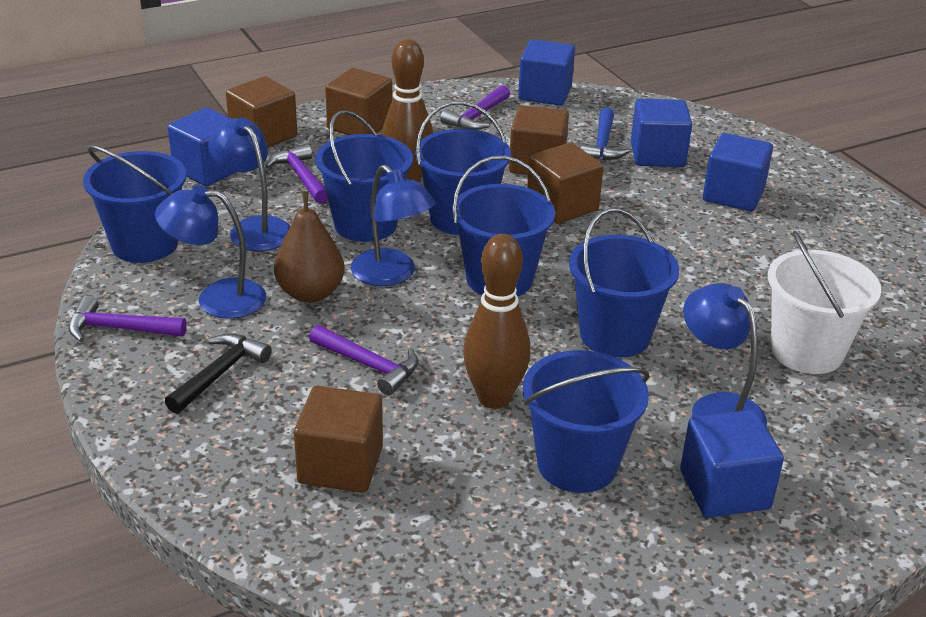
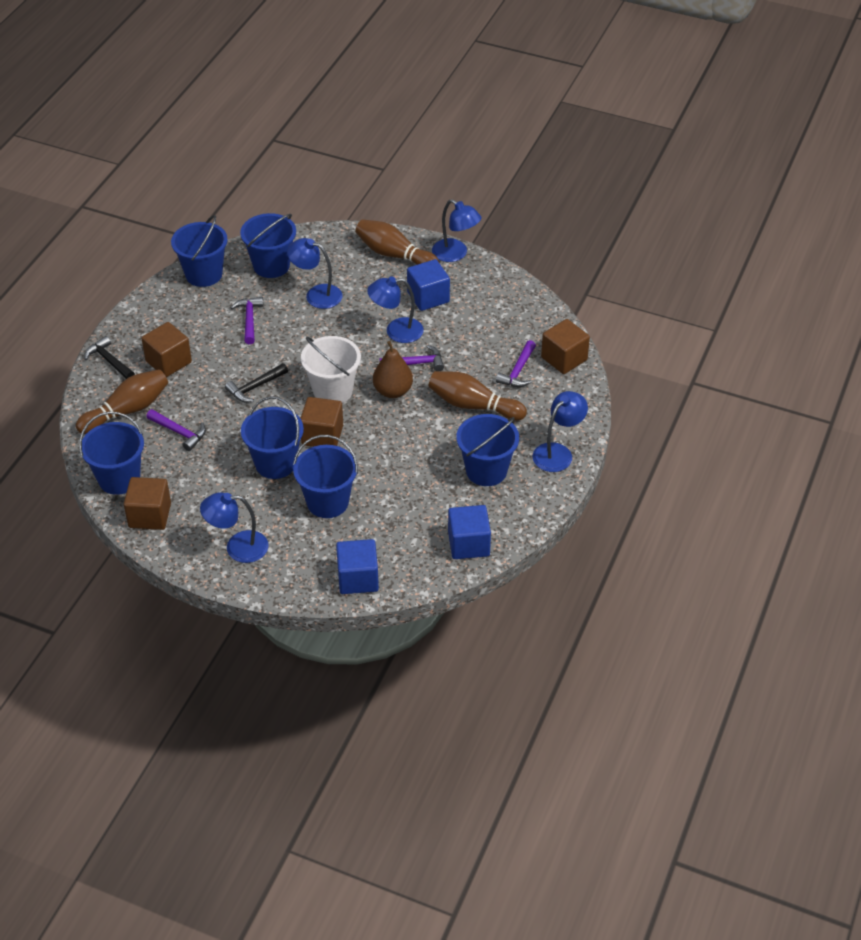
black hammer: 1 -> 2
blue cube: 5 -> 3
blue hammer: 1 -> 0
blue lamp: 4 -> 5
brown bowling pin: 2 -> 3
brown cube: 5 -> 4

